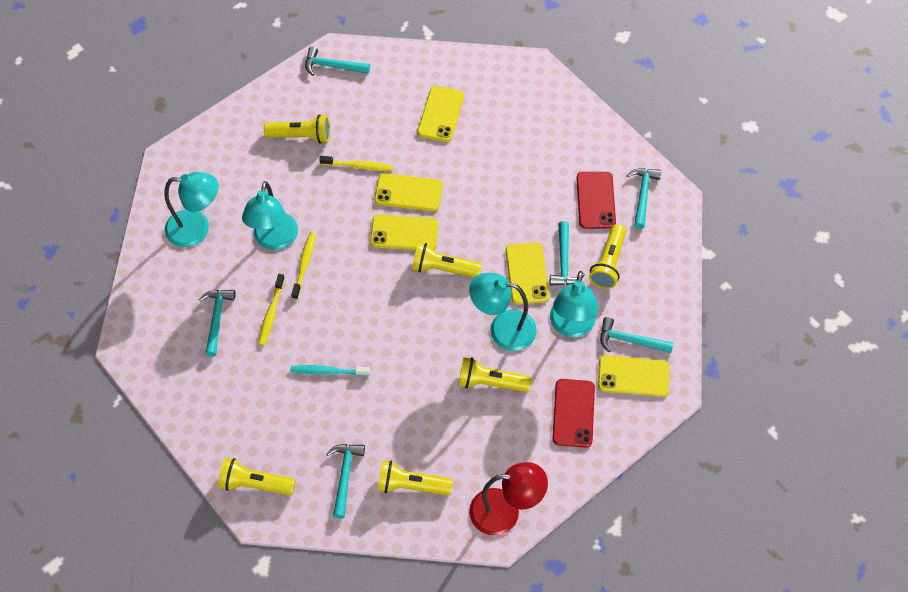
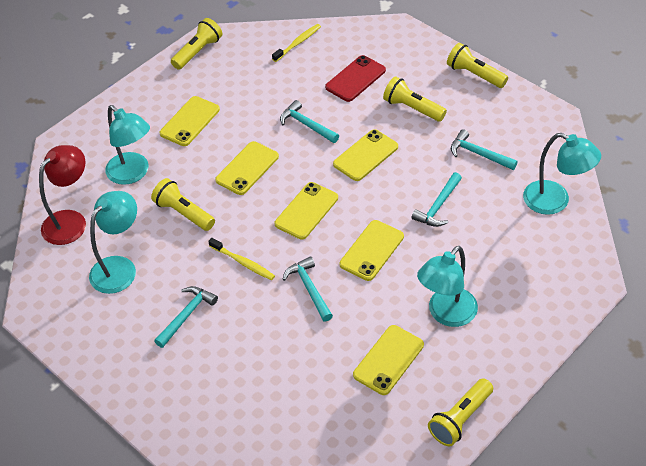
red phone: 2 -> 1
turquoise hammer: 6 -> 5
turquoise toothbrush: 1 -> 0
yellow flashlight: 6 -> 5
yellow phone: 5 -> 6
yellow toothbrush: 3 -> 2

